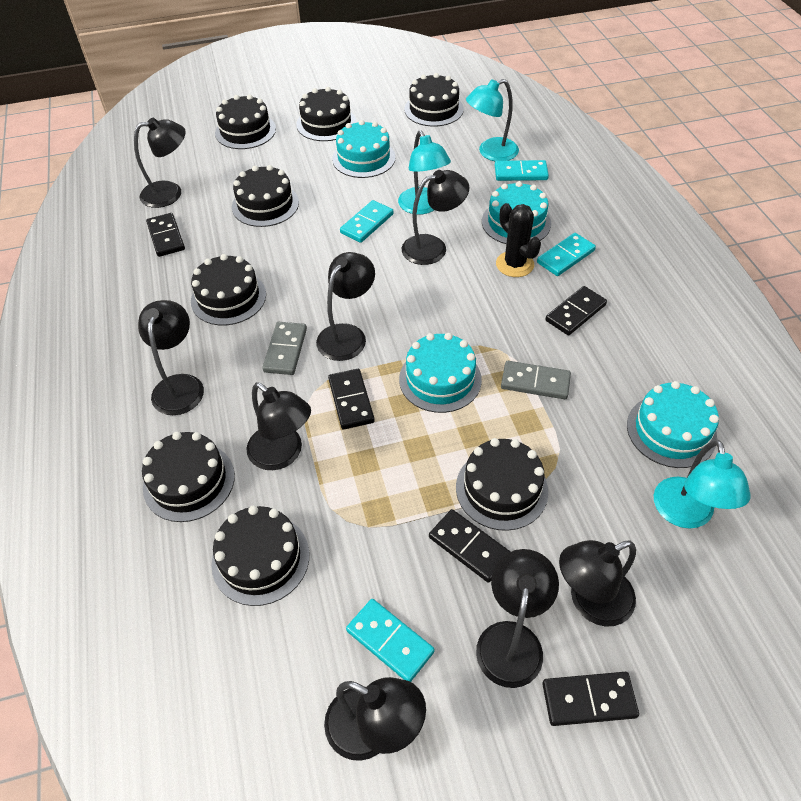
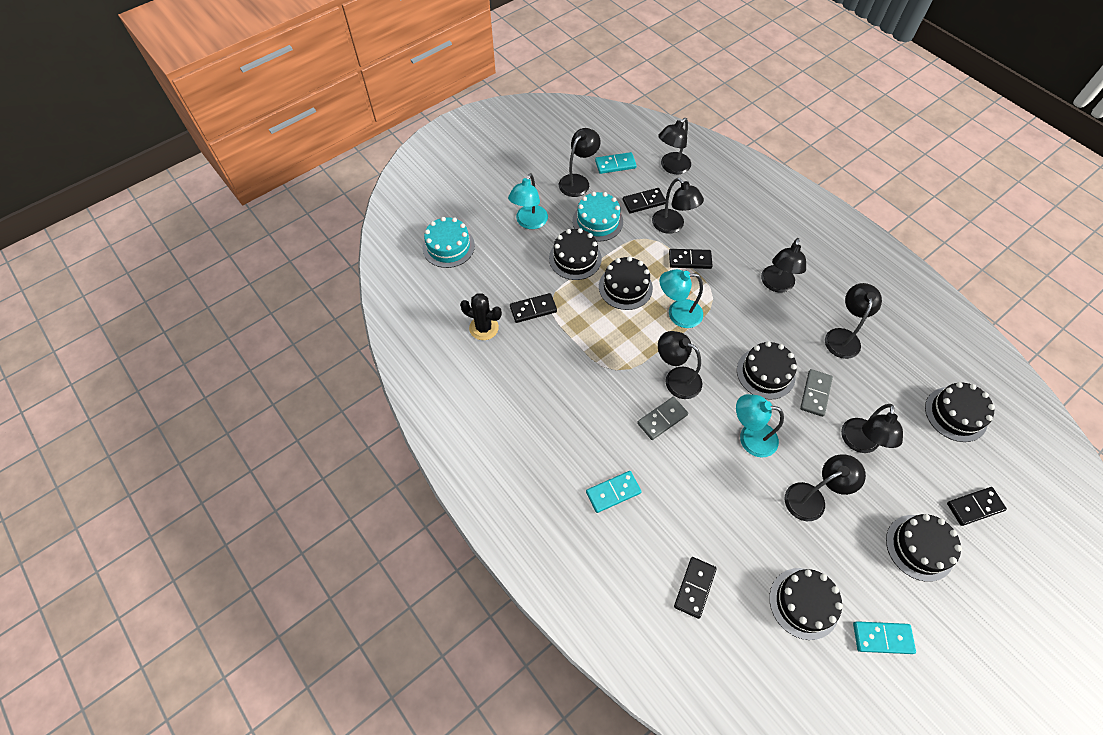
black cake: 8 -> 6
turquoise cake: 4 -> 2
turquoise domino: 4 -> 3

